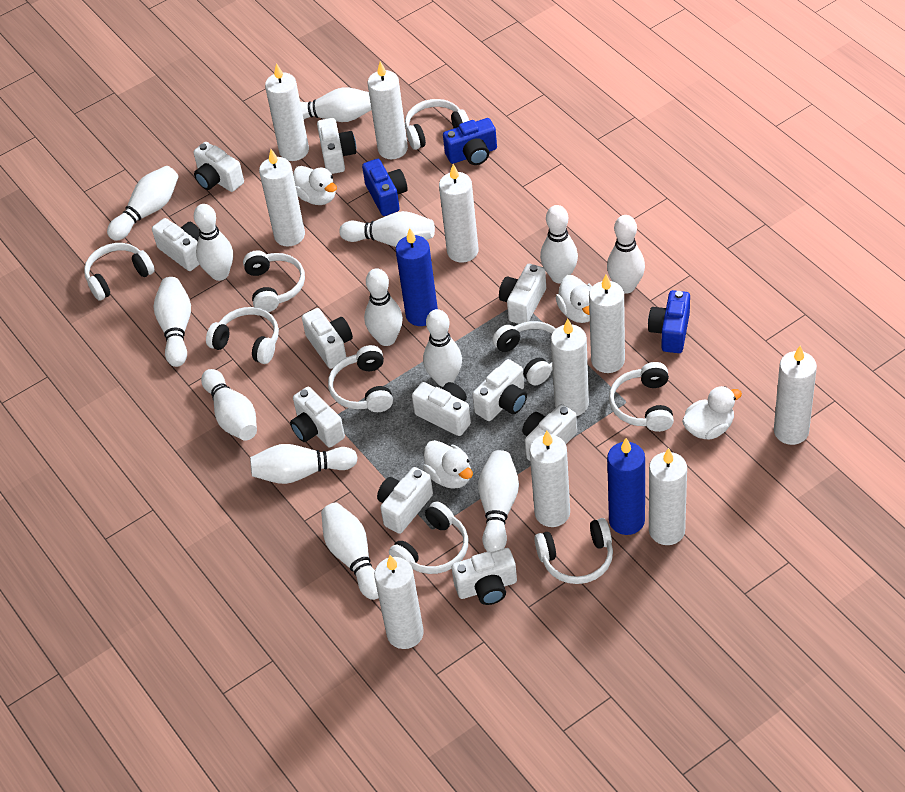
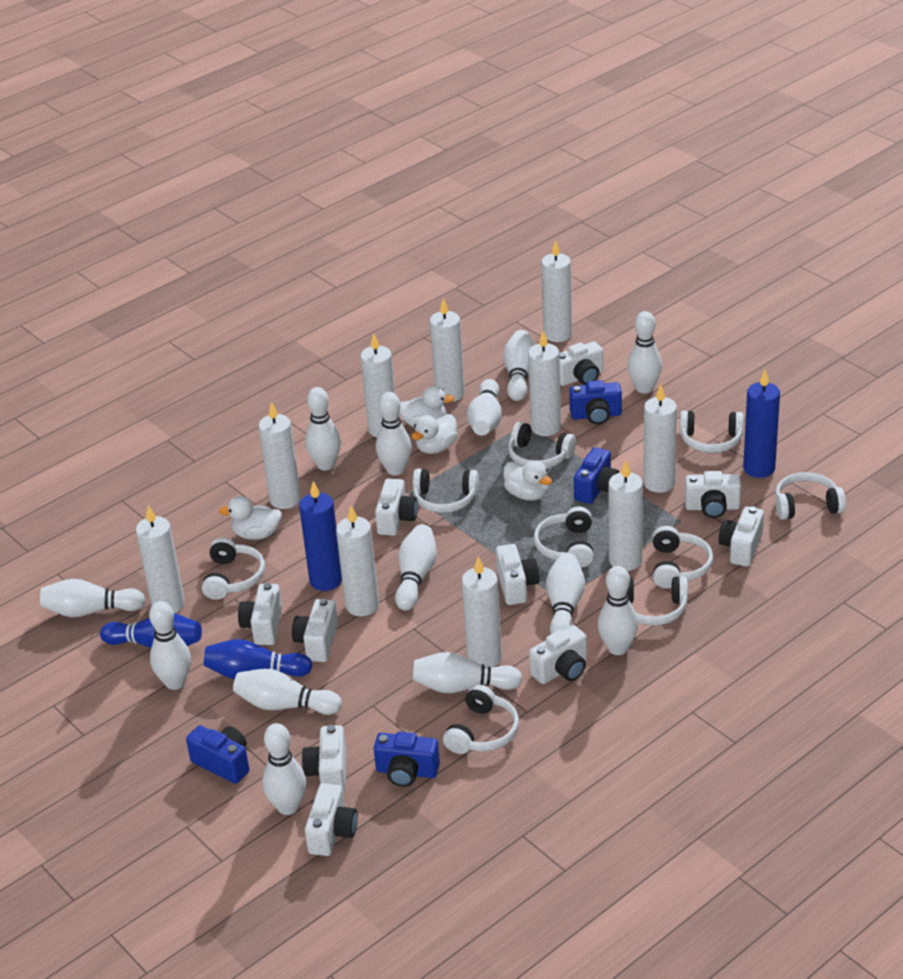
blue bowling pin: 0 -> 2
blue camera: 3 -> 4
white camera: 11 -> 10

